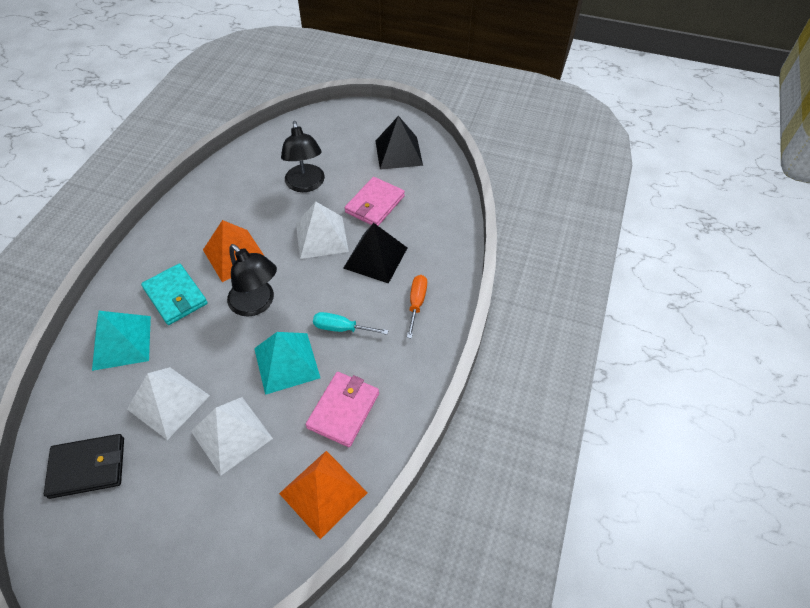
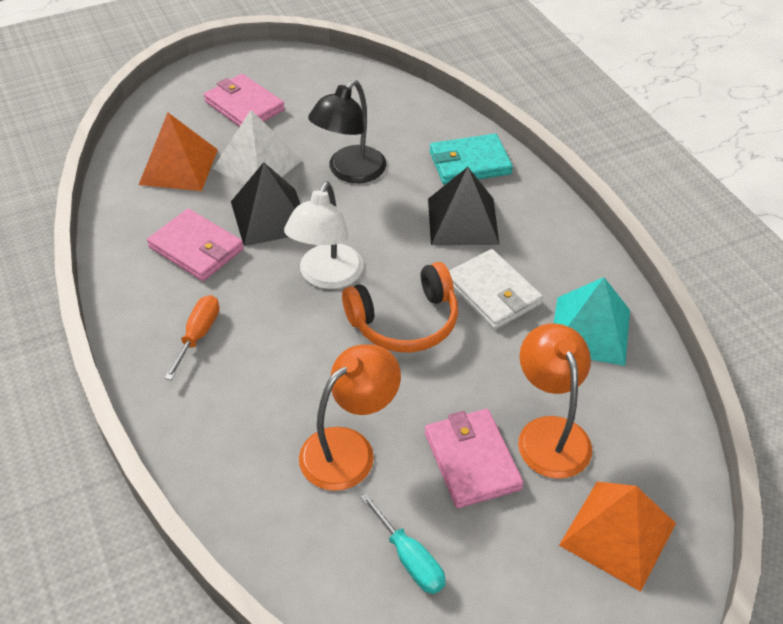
black lamp: 2 -> 1
black wallet: 1 -> 0
orange headphones: 0 -> 1
orange lamp: 0 -> 2
pink wallet: 2 -> 3
turquoise pyramid: 2 -> 1
white lamp: 0 -> 1
white pyramid: 3 -> 1
white wallet: 0 -> 1

